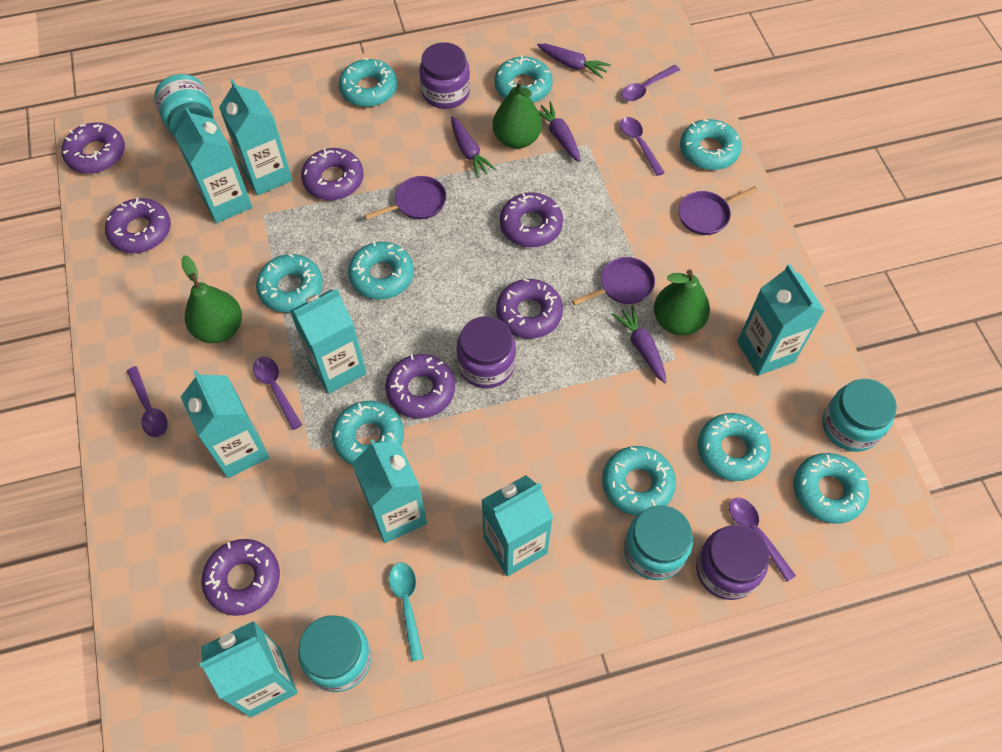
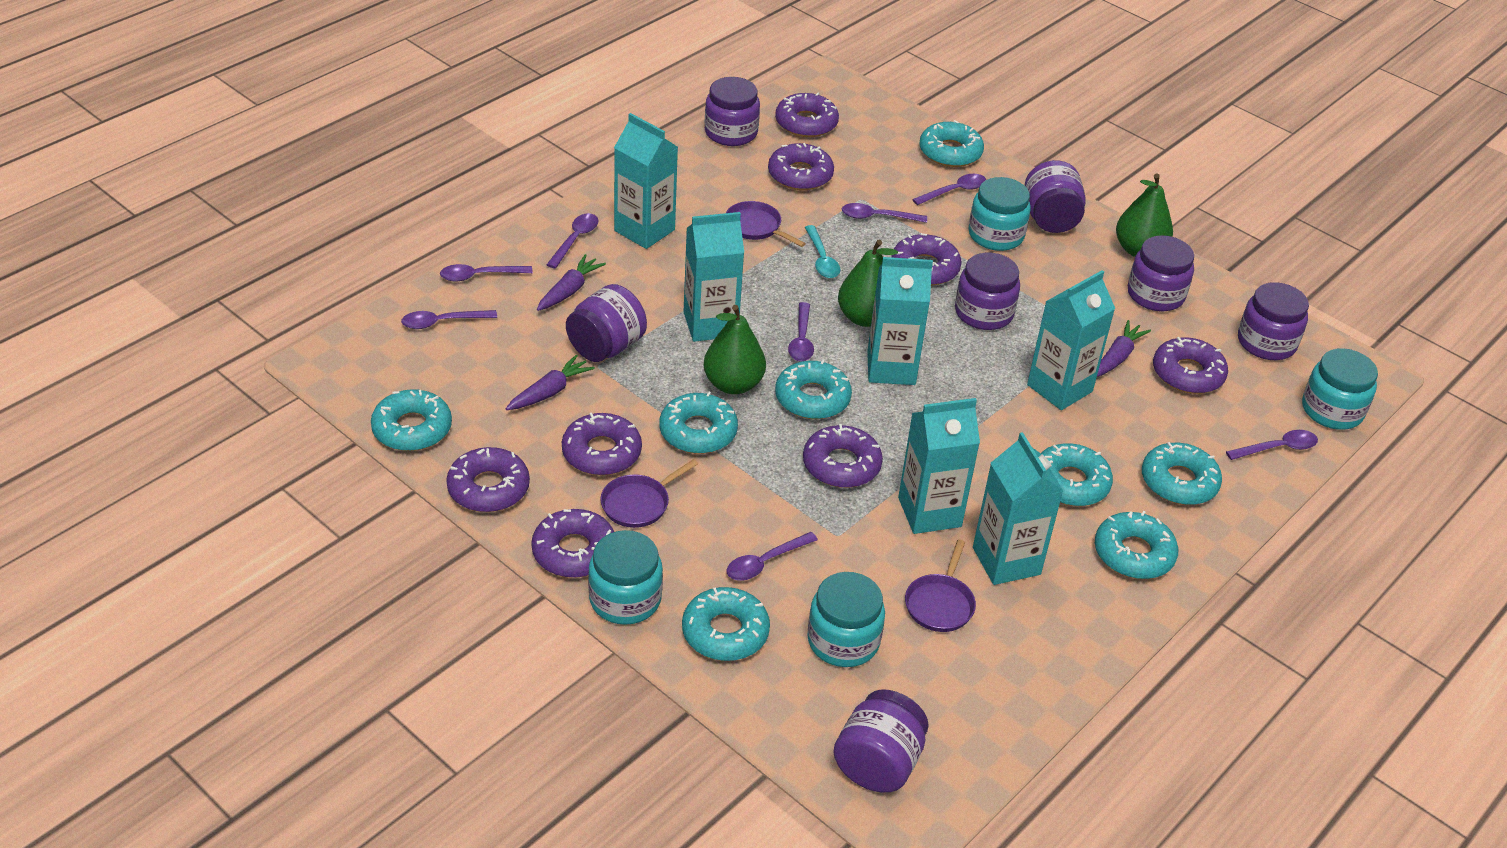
purple carrot: 4 -> 3
purple donut: 7 -> 8
purple jar: 3 -> 7
purple spoon: 5 -> 8
turquoise carton: 8 -> 6
turquoise donut: 9 -> 8

